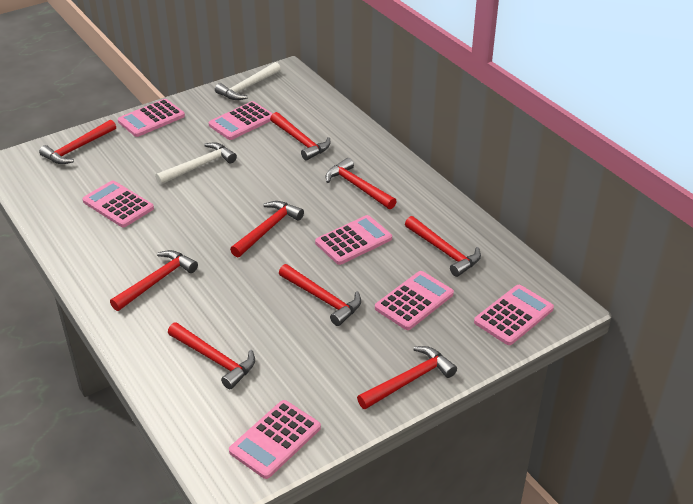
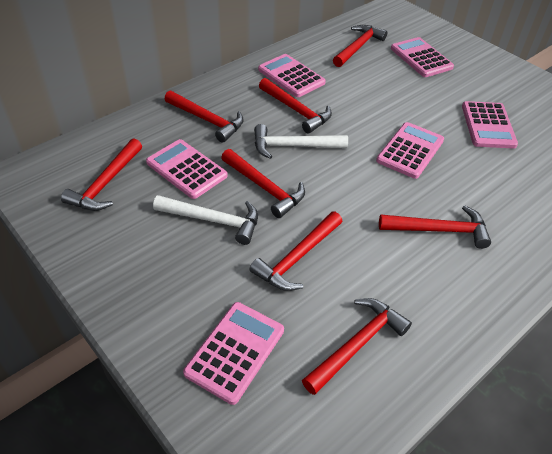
pink calculator: 7 -> 6
red hammer: 9 -> 8

